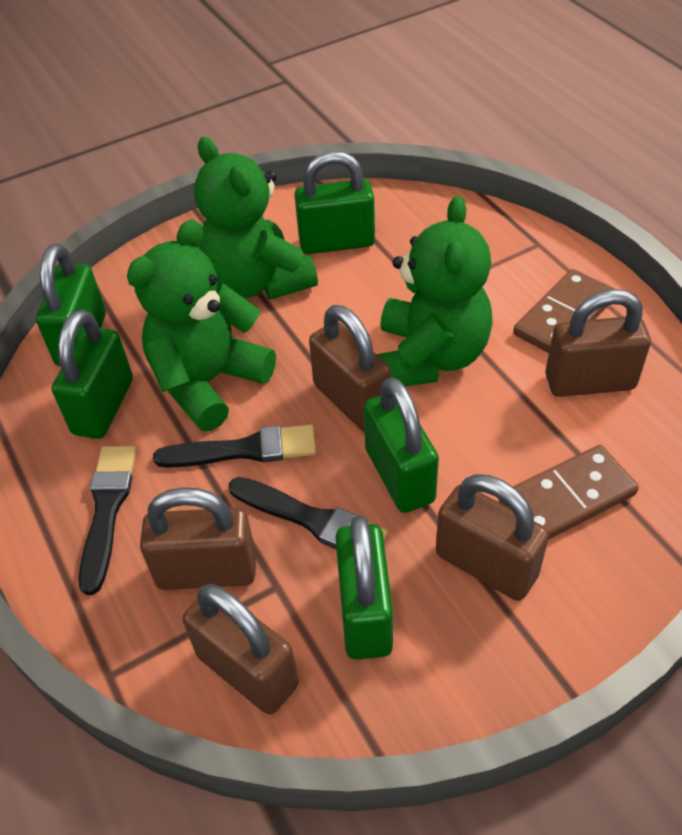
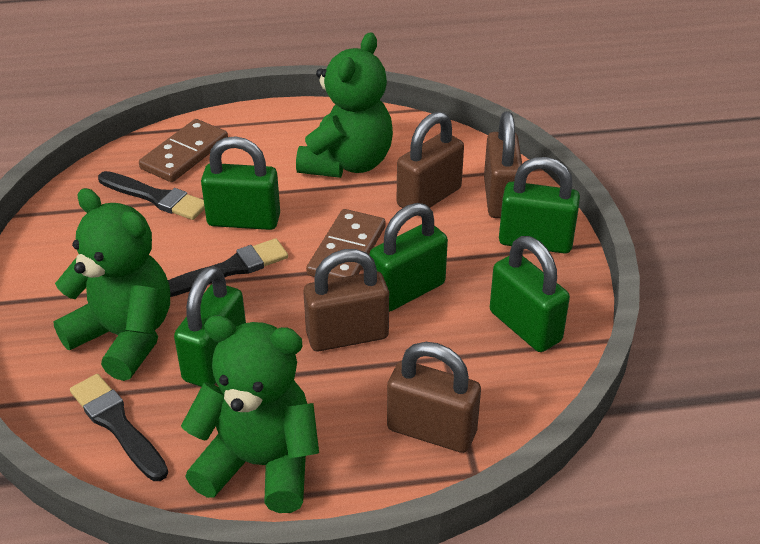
brown padlock: 5 -> 4

